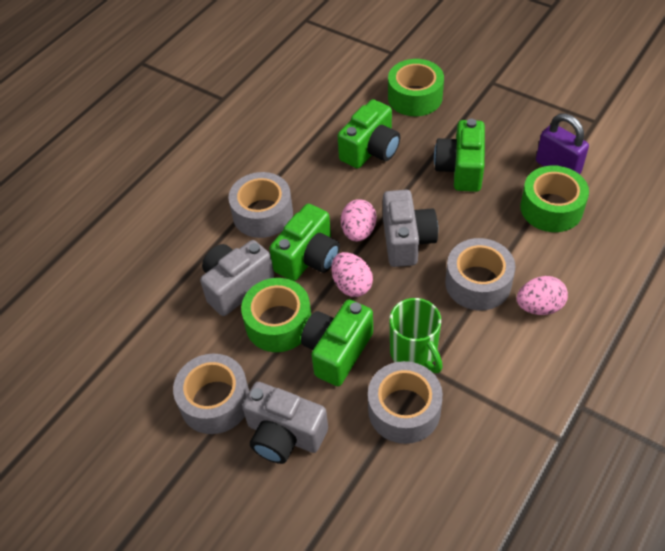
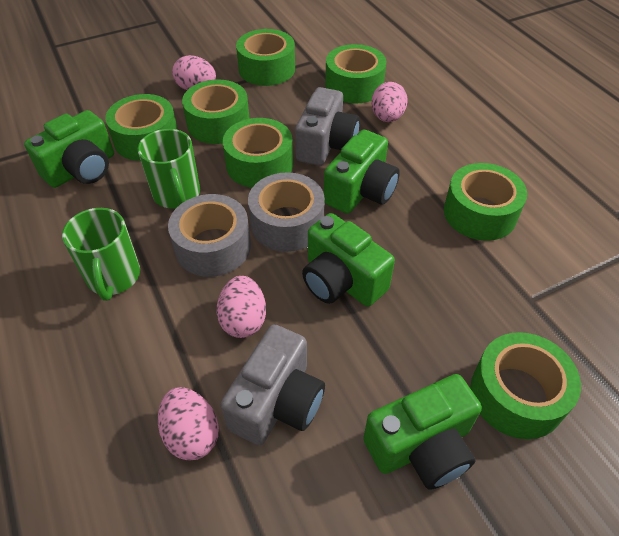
green mug: 1 -> 2
green tape: 3 -> 7
grey camera: 3 -> 2
grey tape: 4 -> 2
pink egg: 3 -> 4
purple padlock: 1 -> 0

